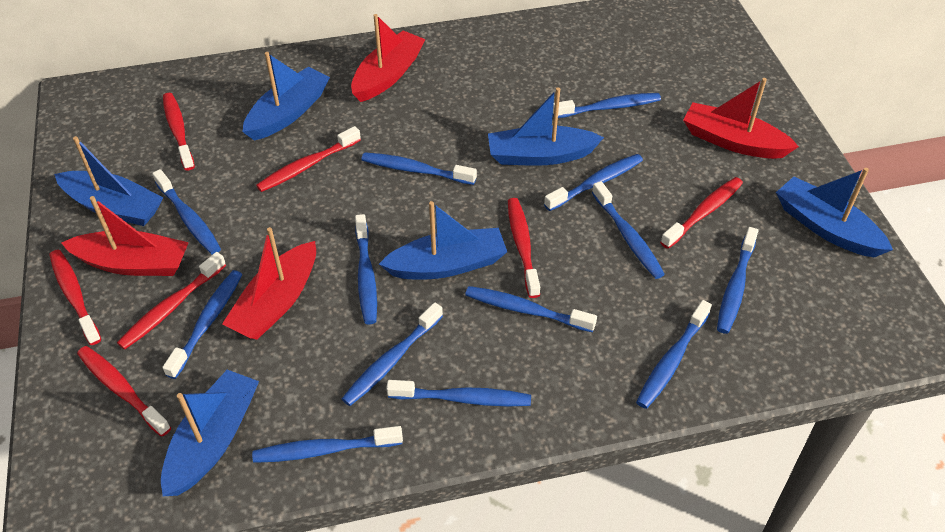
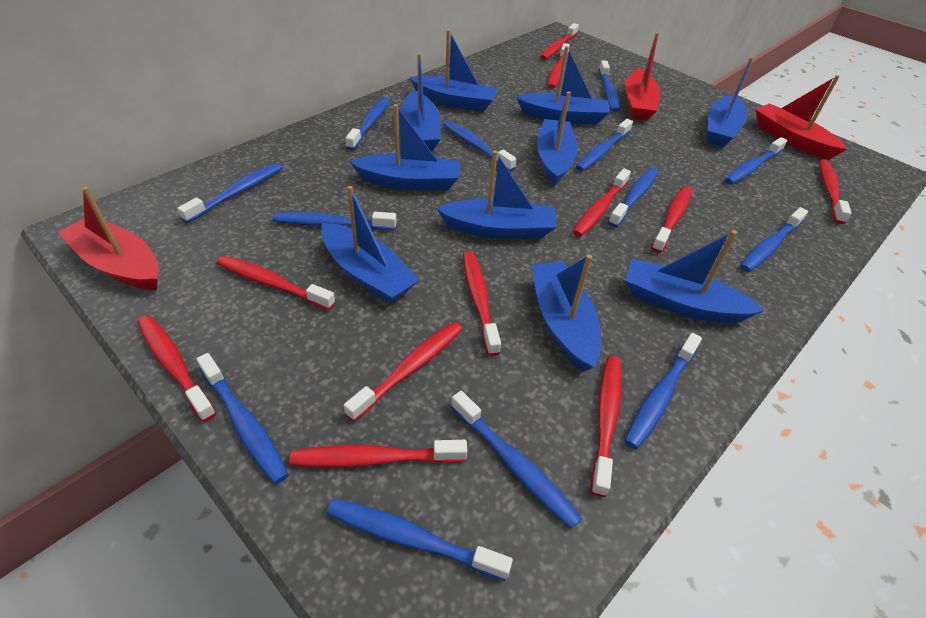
blue boat: 6 -> 10
red boat: 4 -> 3
red toothbrush: 7 -> 11

